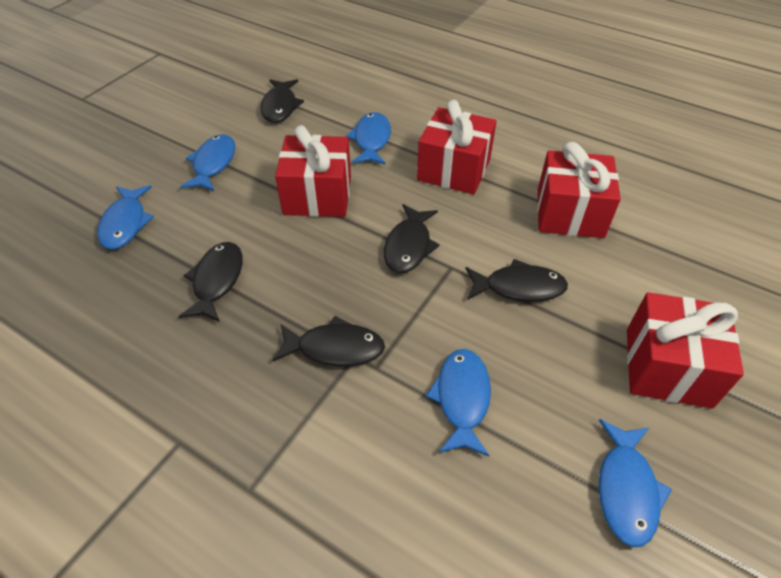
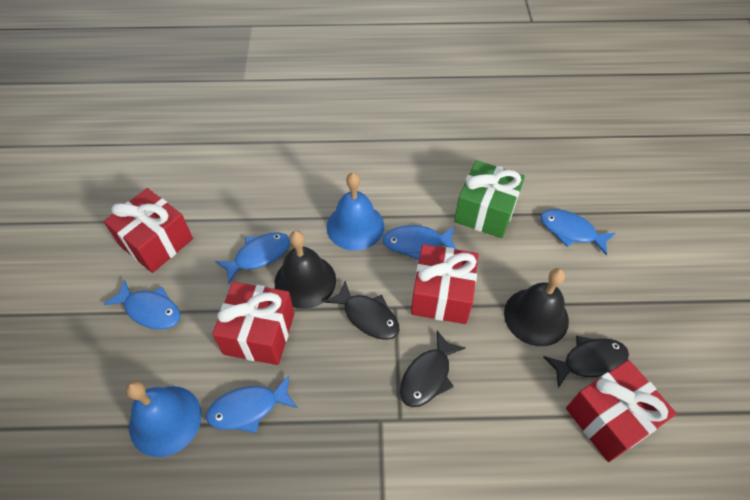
black bell: 0 -> 2
black fish: 5 -> 3
blue bell: 0 -> 2
green gift: 0 -> 1

